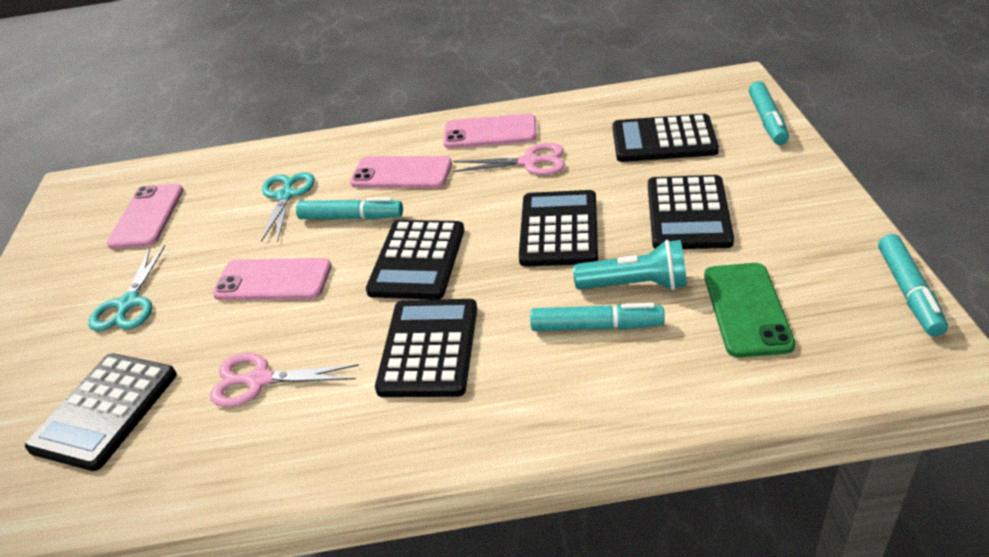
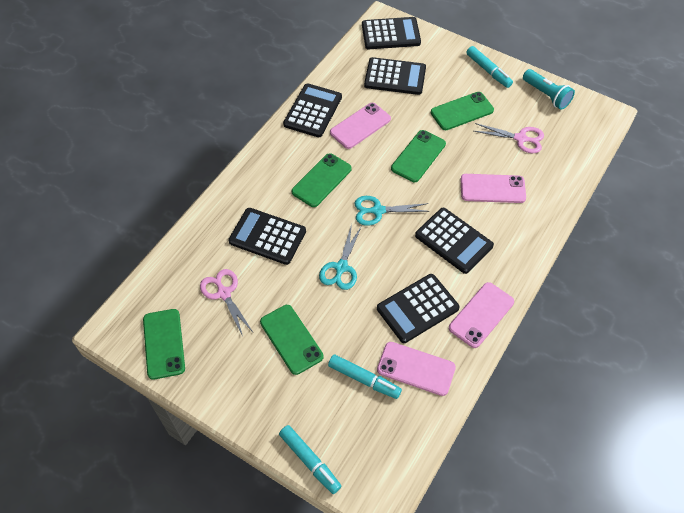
green phone: 1 -> 5
turquoise marker: 4 -> 3

